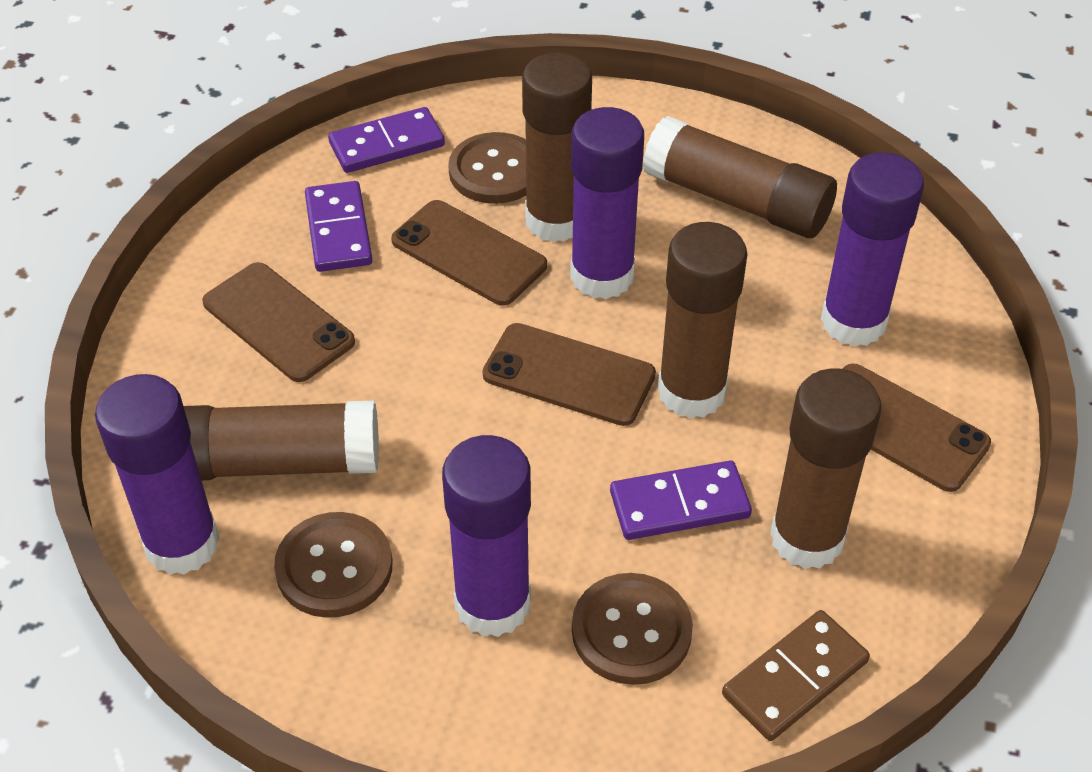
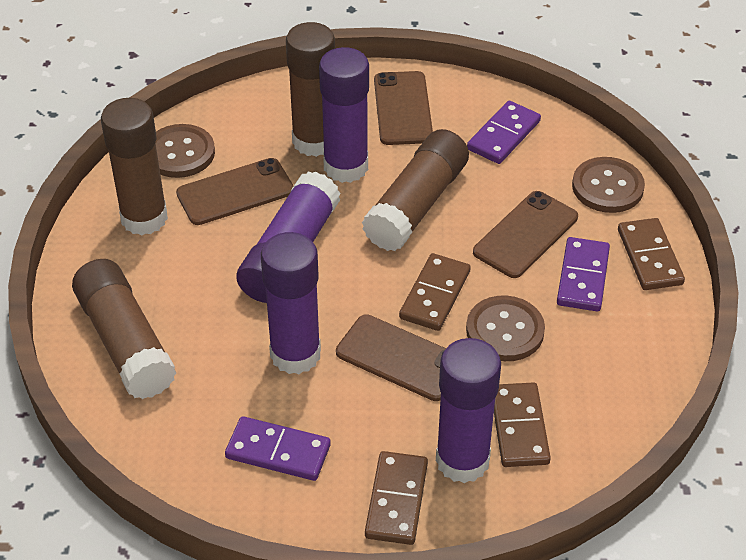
brown domino: 1 -> 4
brown glue stick: 5 -> 4

